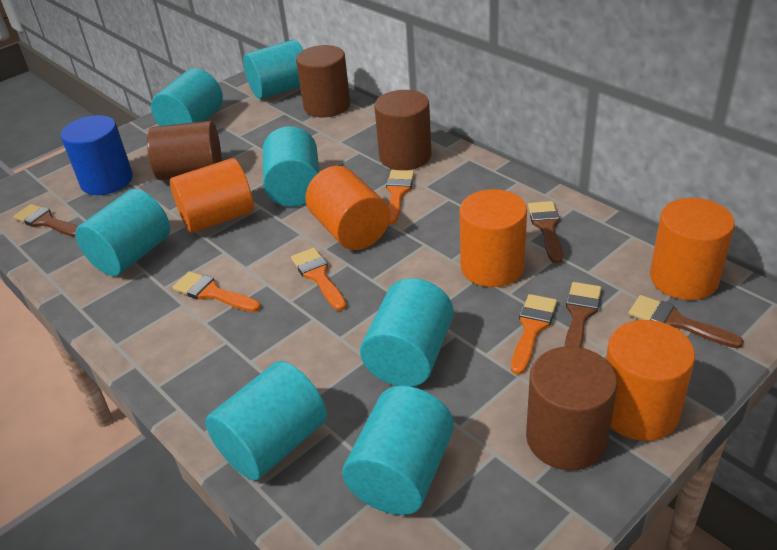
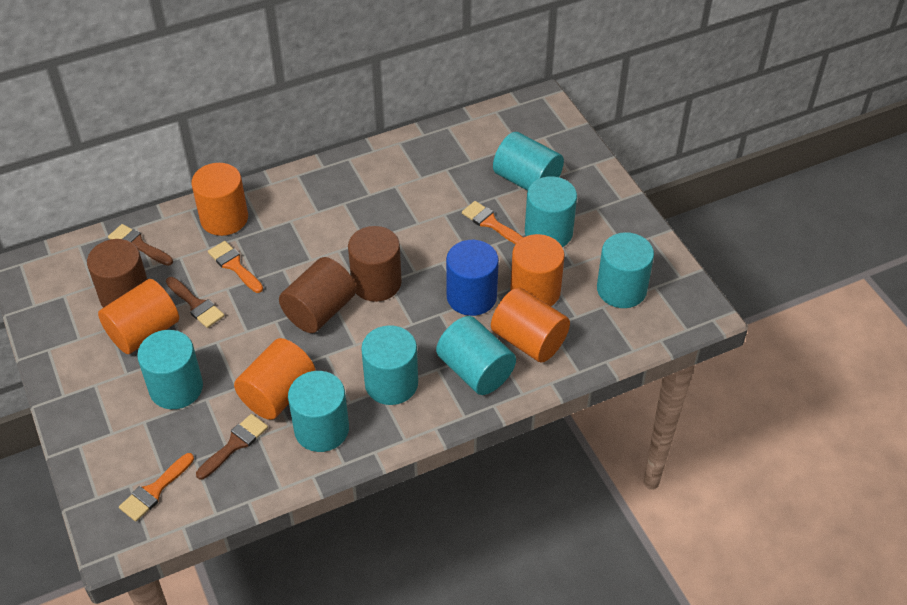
brown brush: 4 -> 3
brown cylinder: 4 -> 3
orange brush: 4 -> 3

